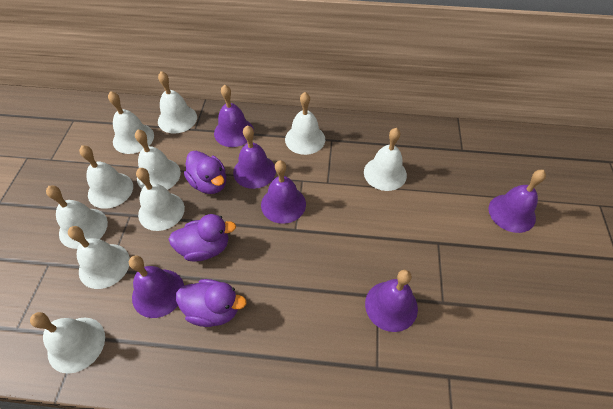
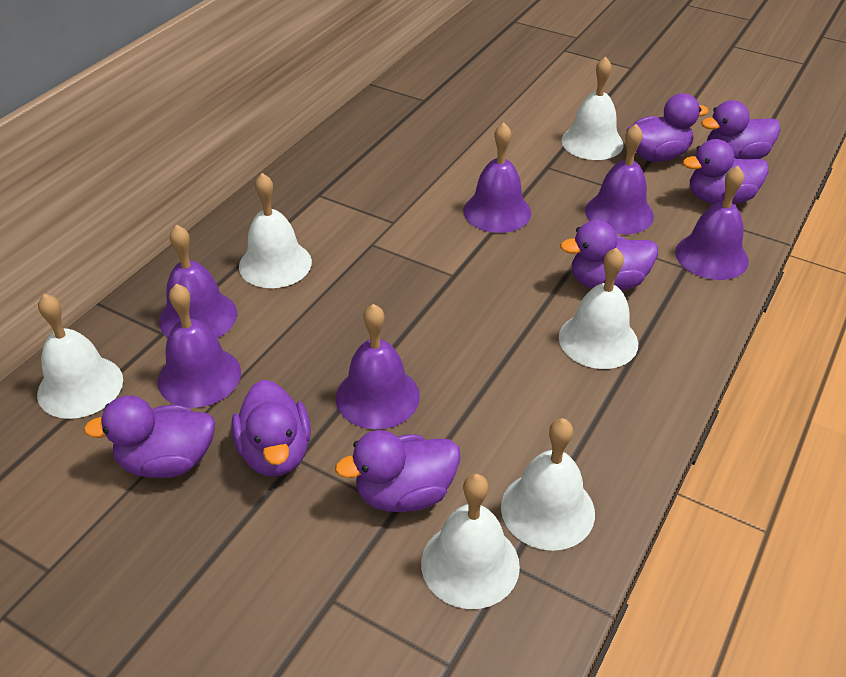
purple duck: 3 -> 7
white bell: 10 -> 6

